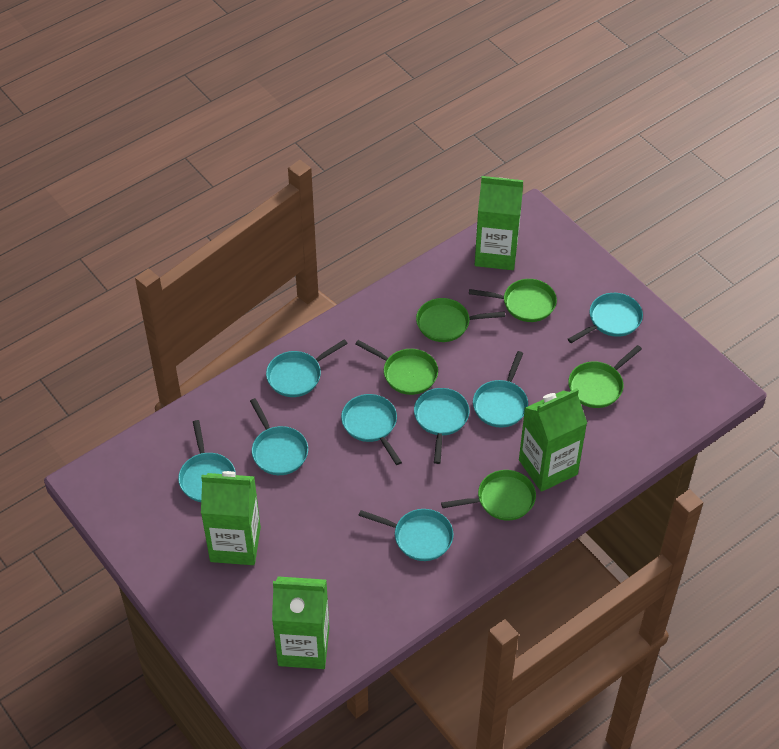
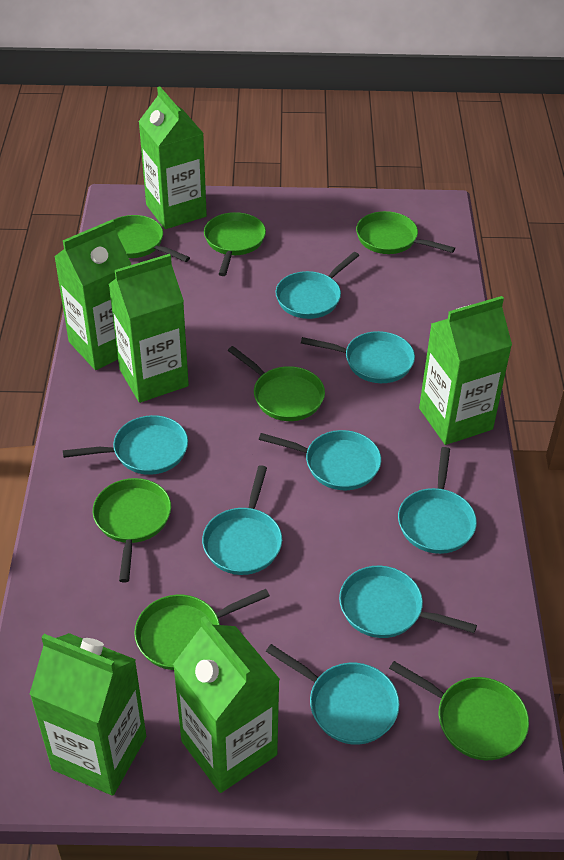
green carton: 4 -> 6
green pan: 5 -> 7

